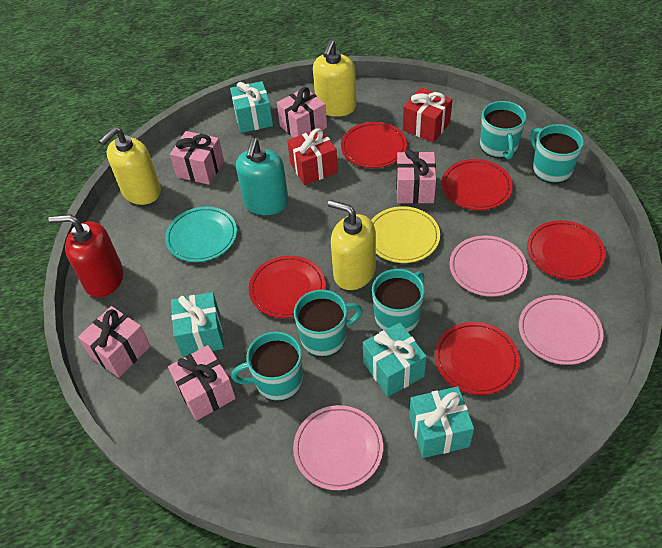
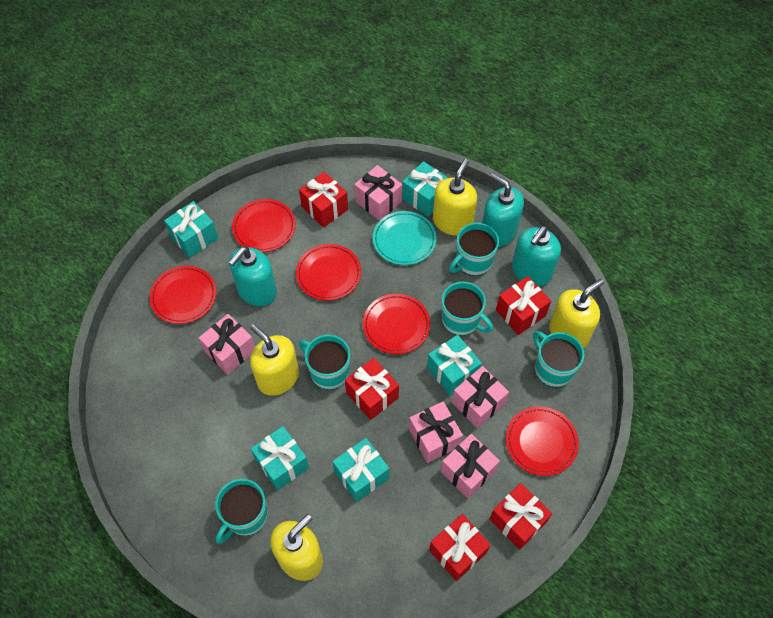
pink plate: 3 -> 0
red gift: 2 -> 5
red soap dispenser: 1 -> 0
turquoise gift: 4 -> 5
turquoise soap dispenser: 1 -> 3
yellow plate: 1 -> 0
yellow soap dispenser: 3 -> 4

